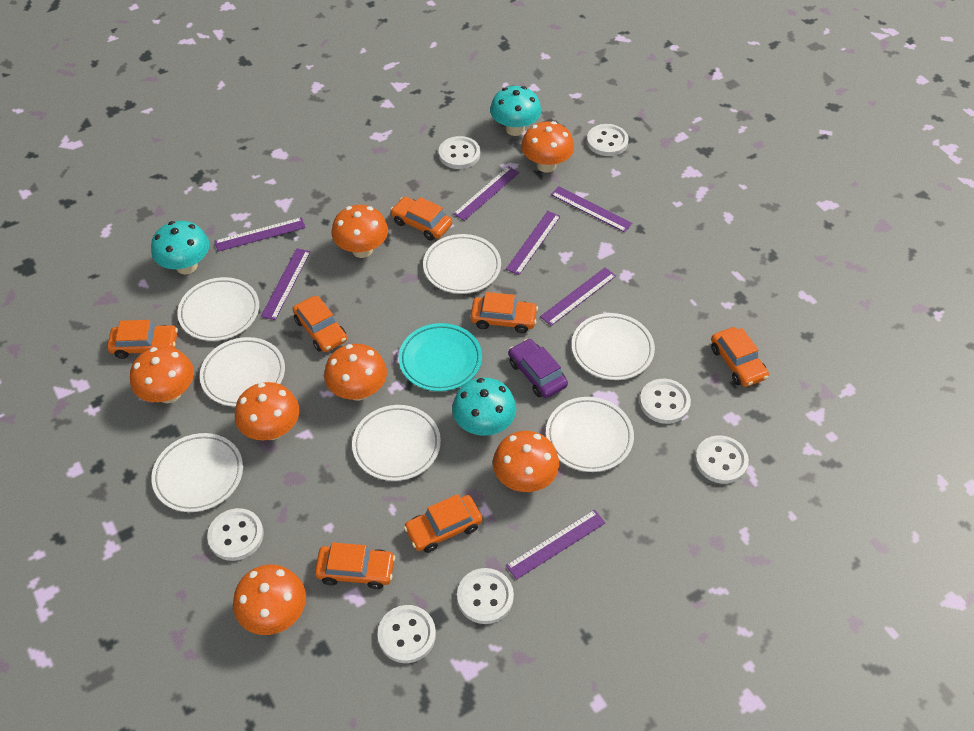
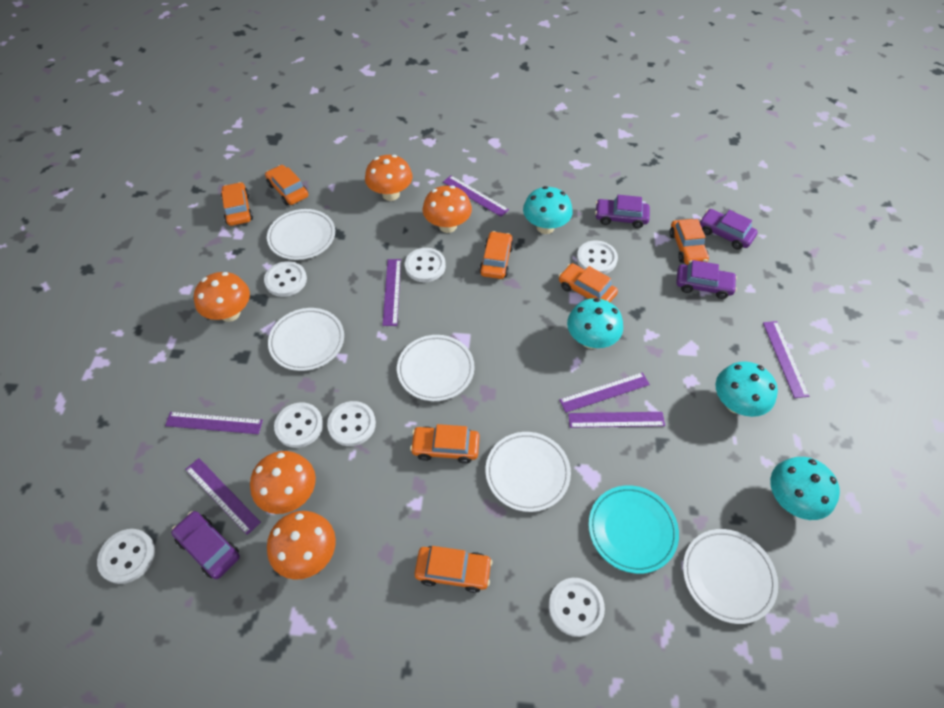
orange mushroom: 7 -> 5
purple car: 1 -> 4
turquoise mushroom: 3 -> 4
white plate: 7 -> 5

